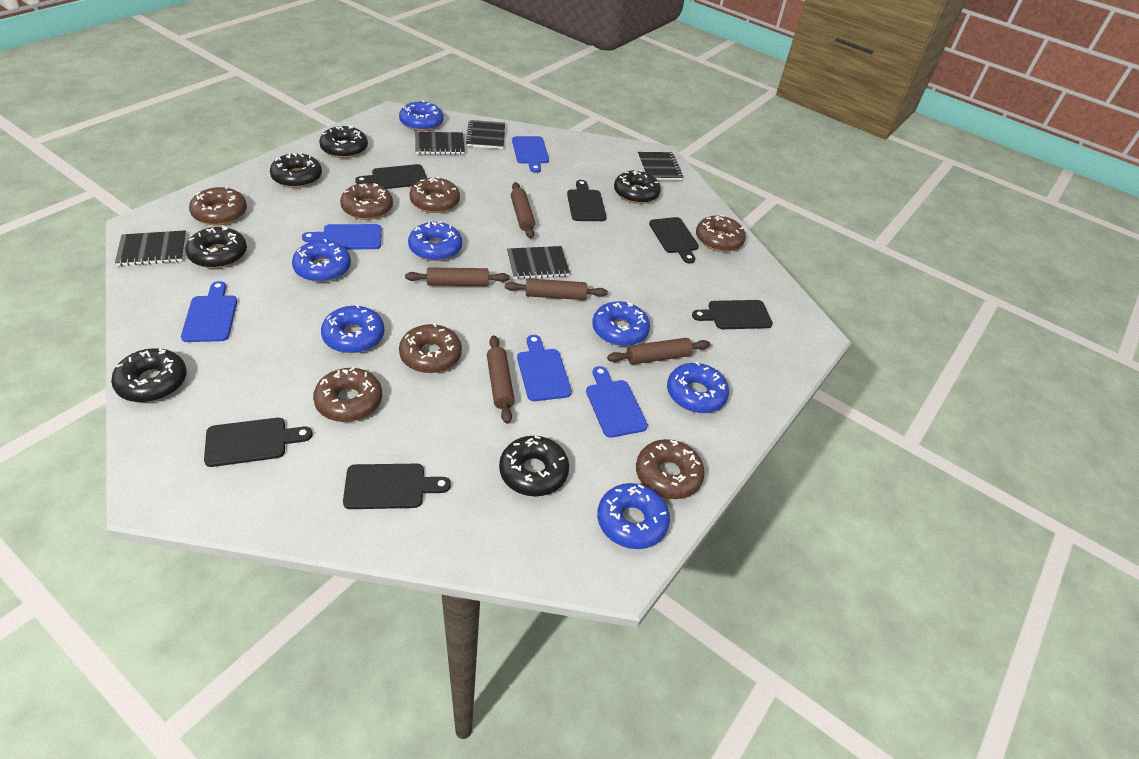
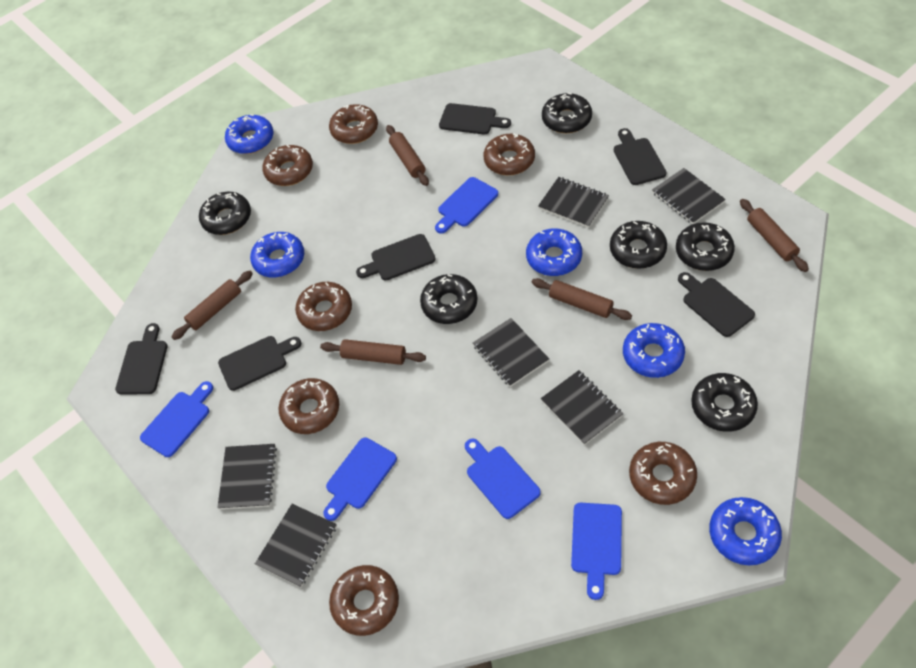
black notebook: 5 -> 6
blue donut: 7 -> 5

